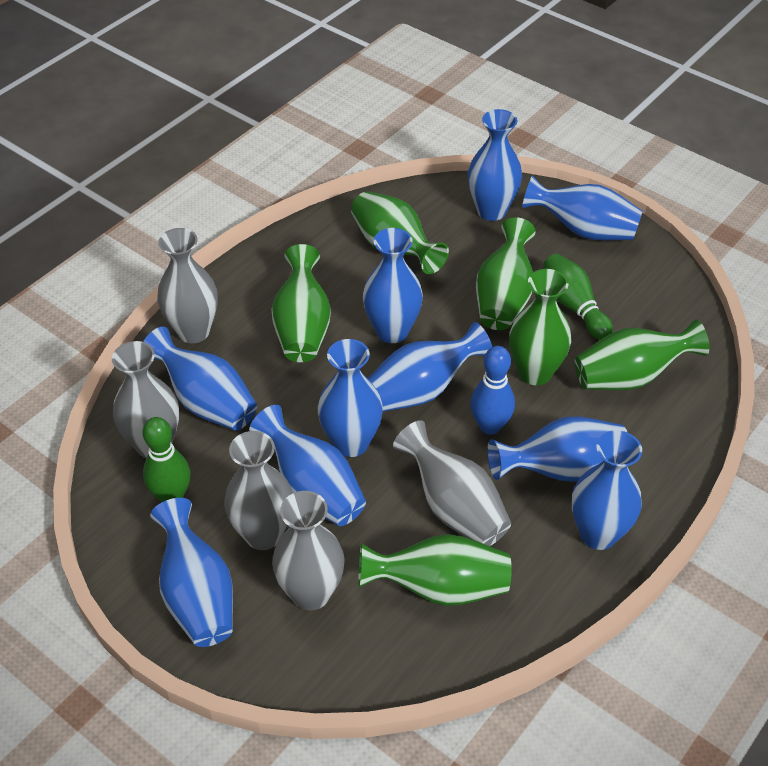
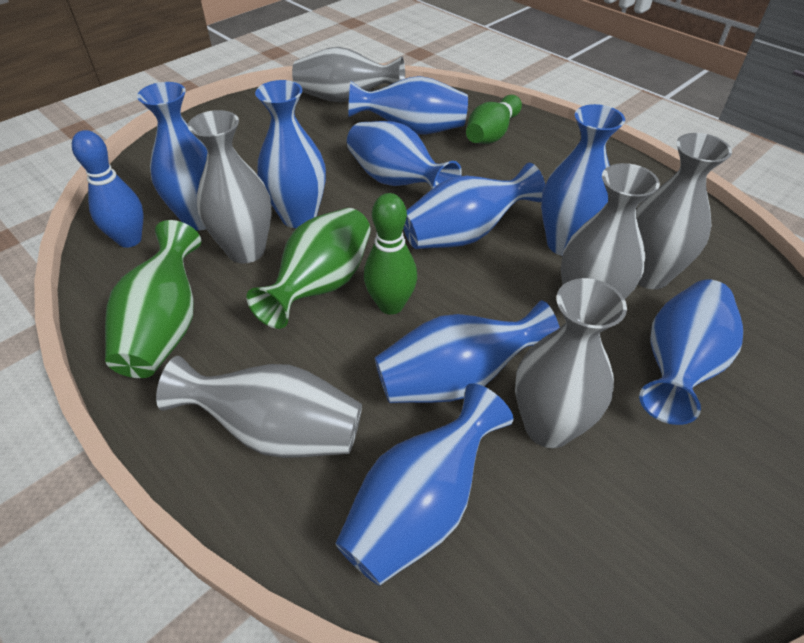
blue vase: 10 -> 9
green vase: 6 -> 2
grey vase: 5 -> 6

